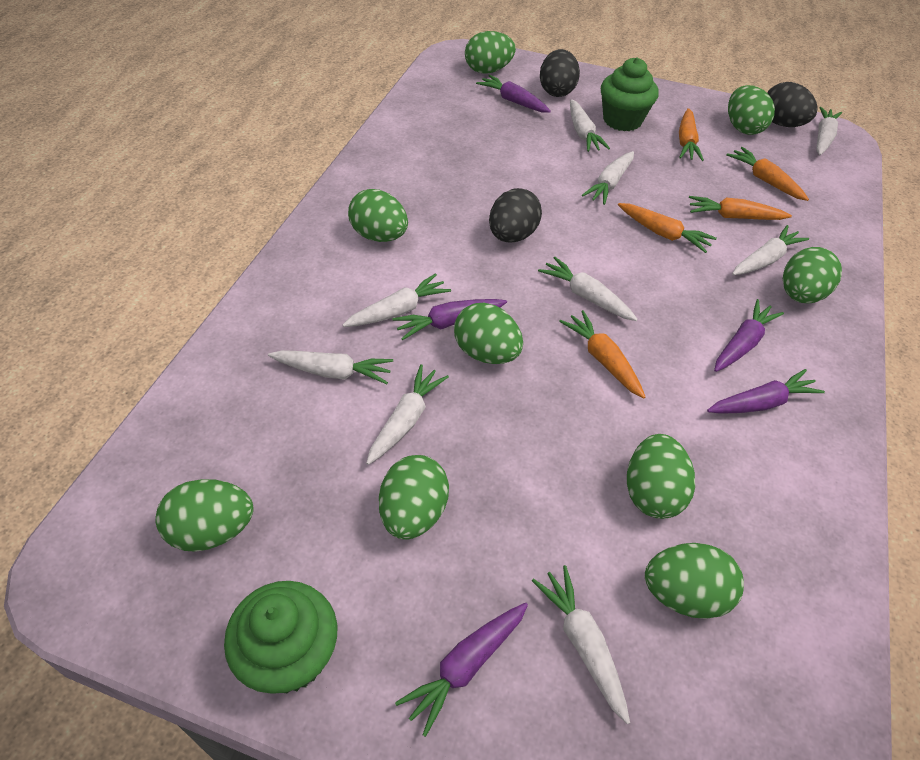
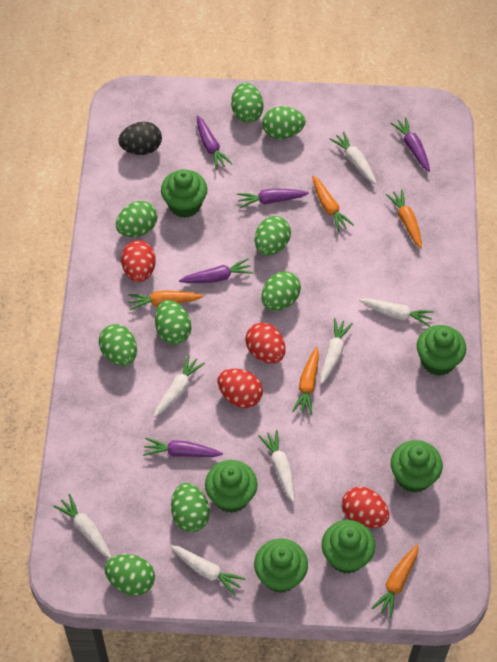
black egg: 3 -> 1
green cupcake: 2 -> 6
red egg: 0 -> 4
white carrot: 9 -> 7

